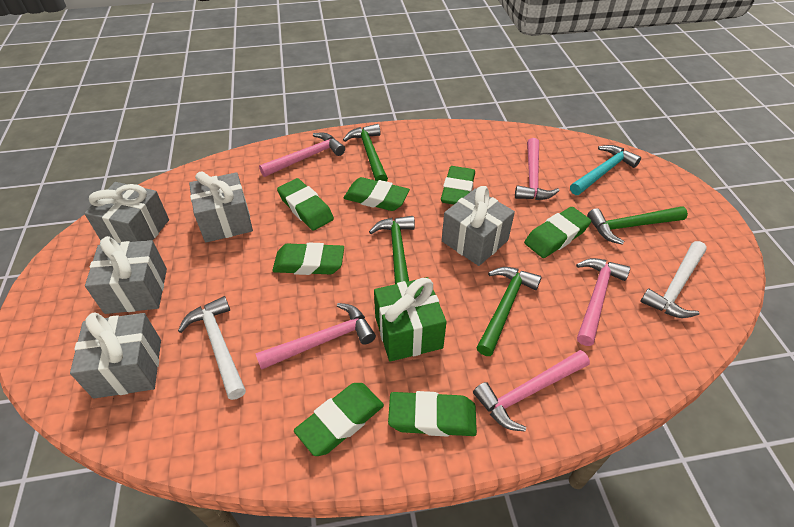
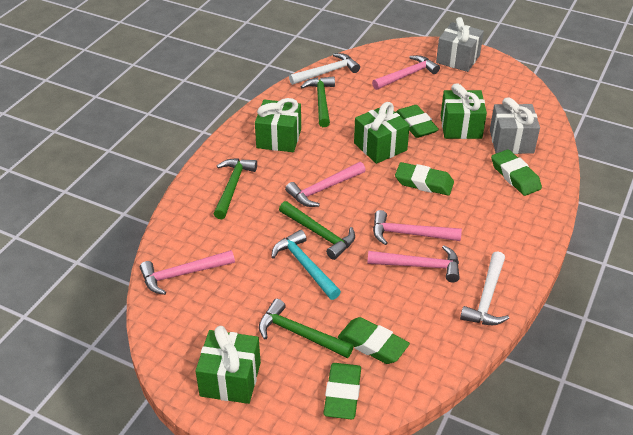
green eraser: 7 -> 5
green gift: 1 -> 4
grey gift: 5 -> 2

